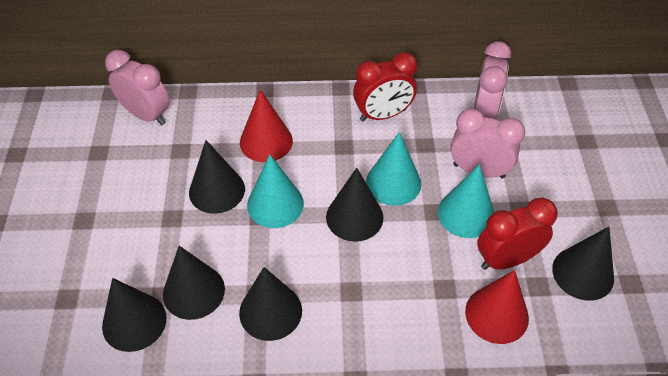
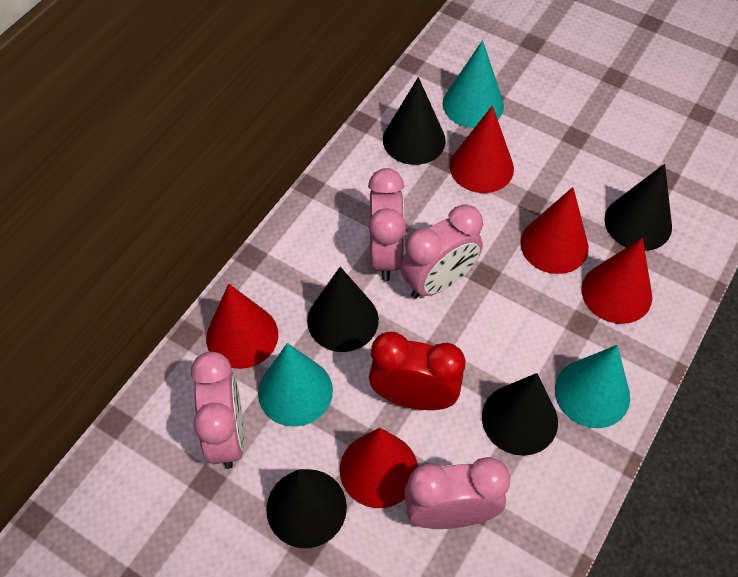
black cone: 6 -> 5
pink clock: 3 -> 4
red clock: 2 -> 1
red cone: 2 -> 5

